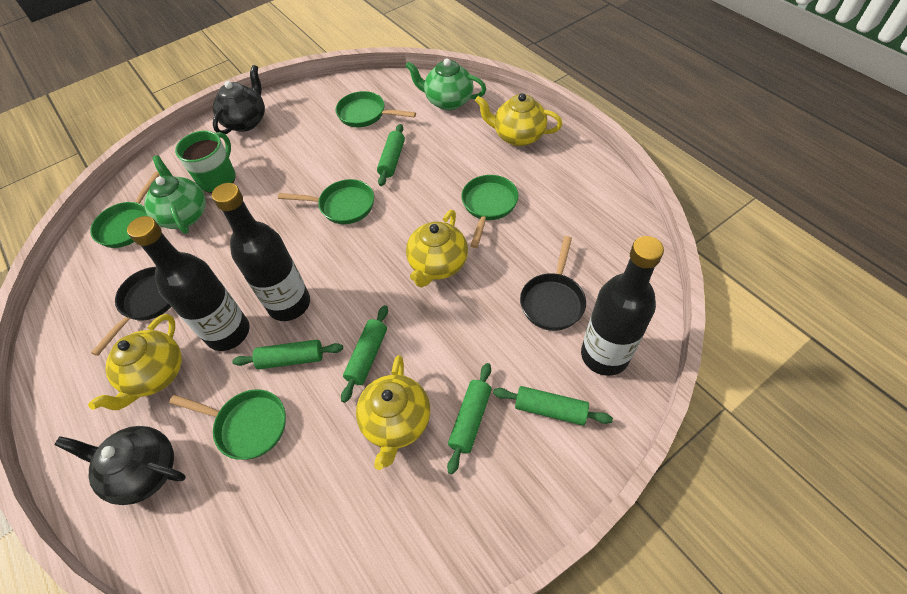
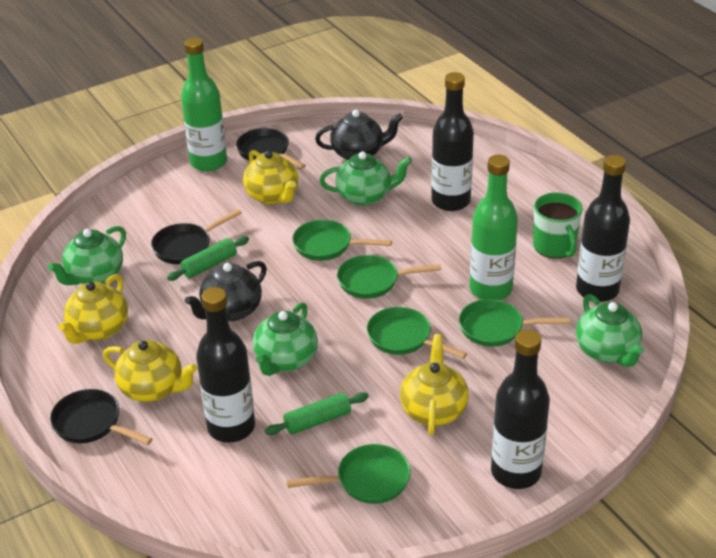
black bottle: 3 -> 4
black pan: 2 -> 3
green bottle: 0 -> 2
green rolling pin: 5 -> 2
green teapot: 2 -> 4

